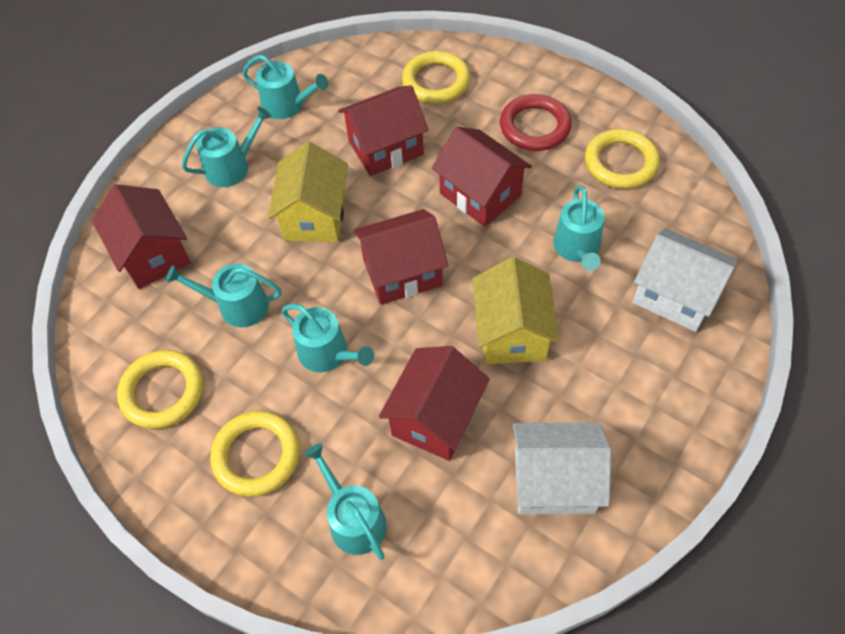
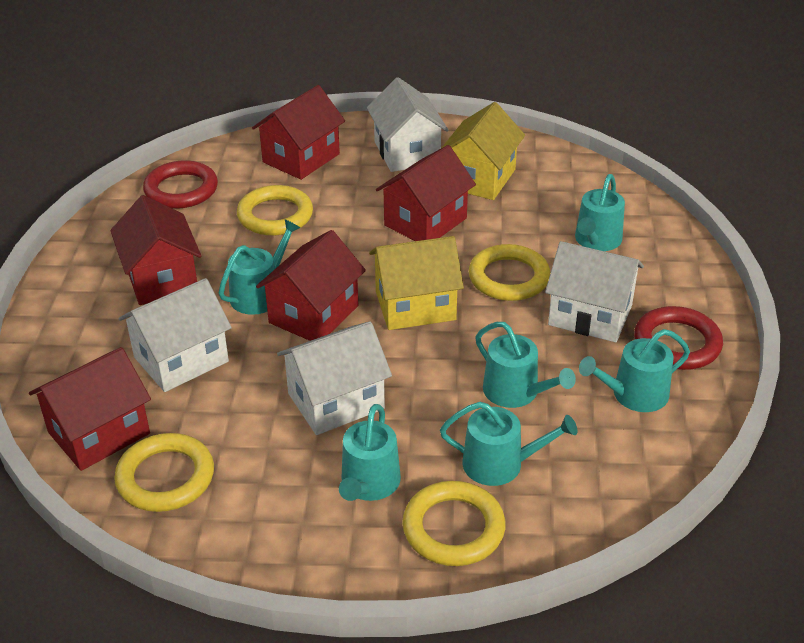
red ring: 1 -> 2
white house: 2 -> 4

